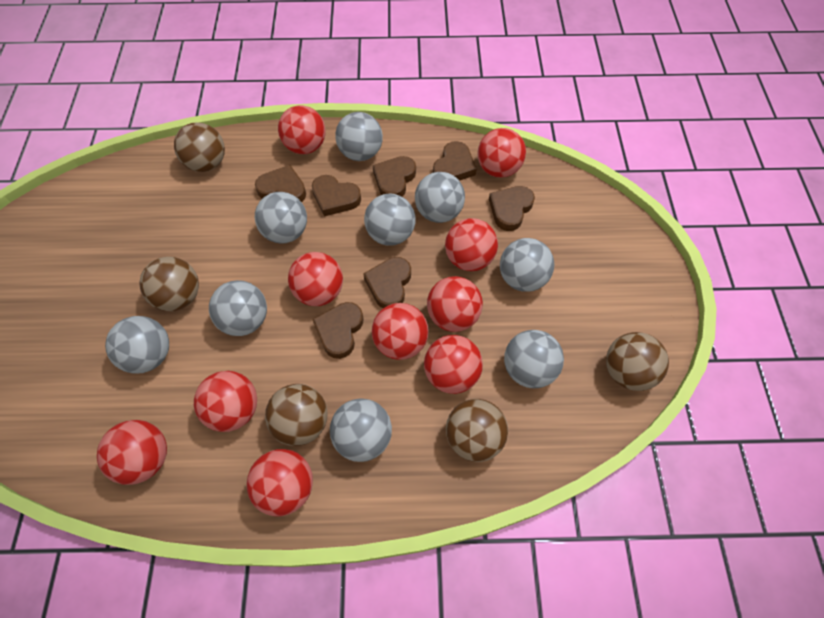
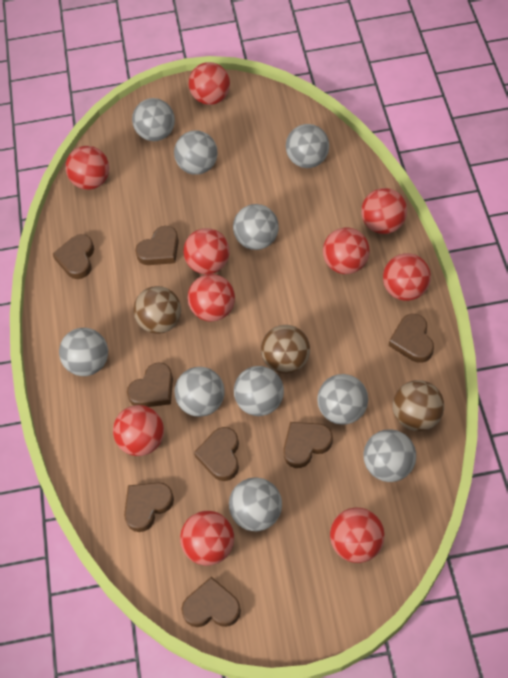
brown ball: 5 -> 3
brown heart: 7 -> 8
grey ball: 9 -> 10

